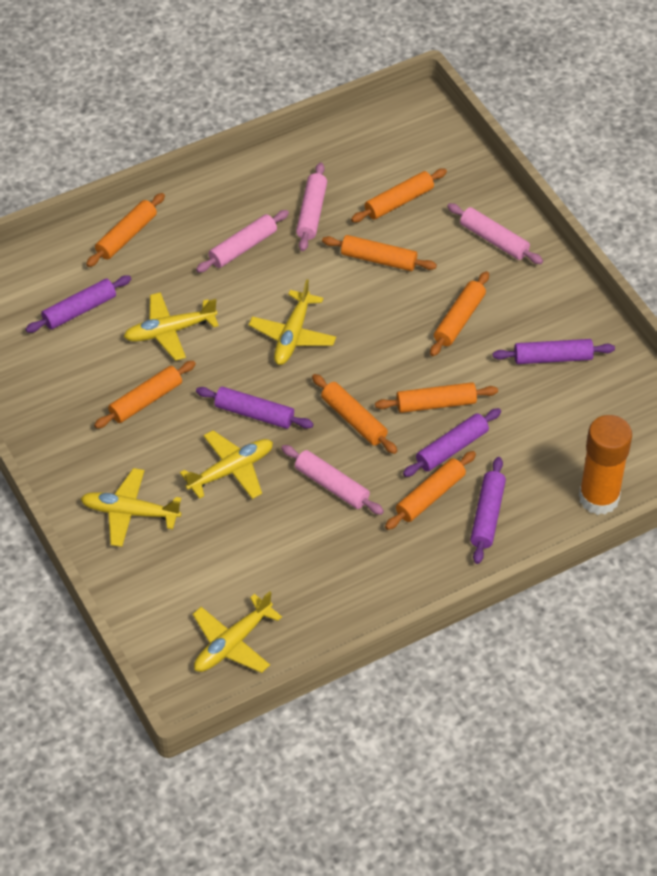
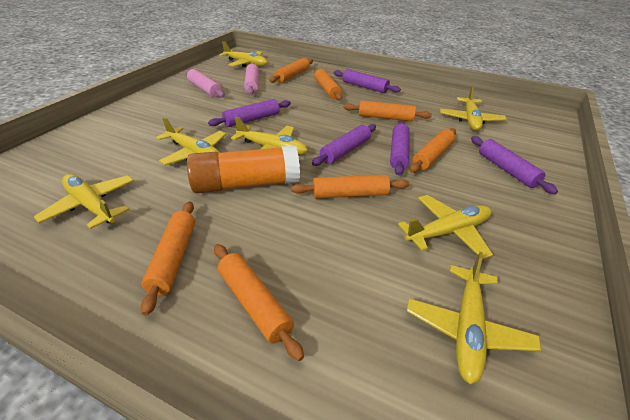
orange rolling pin: 8 -> 7
pink rolling pin: 4 -> 2
yellow plane: 5 -> 7

